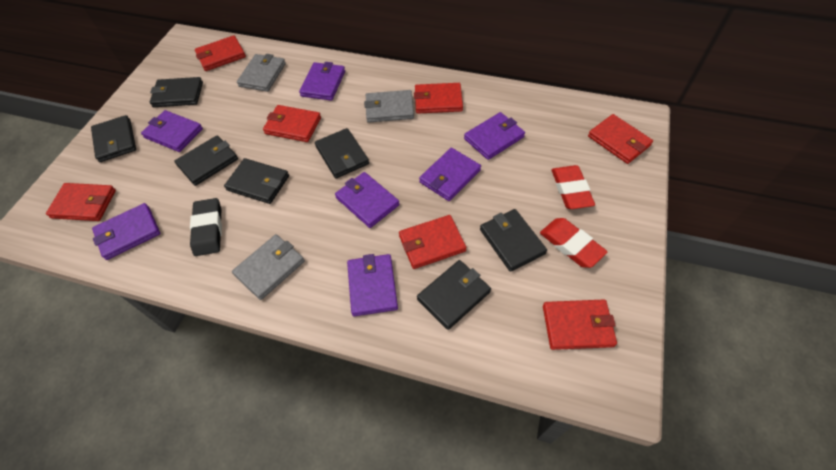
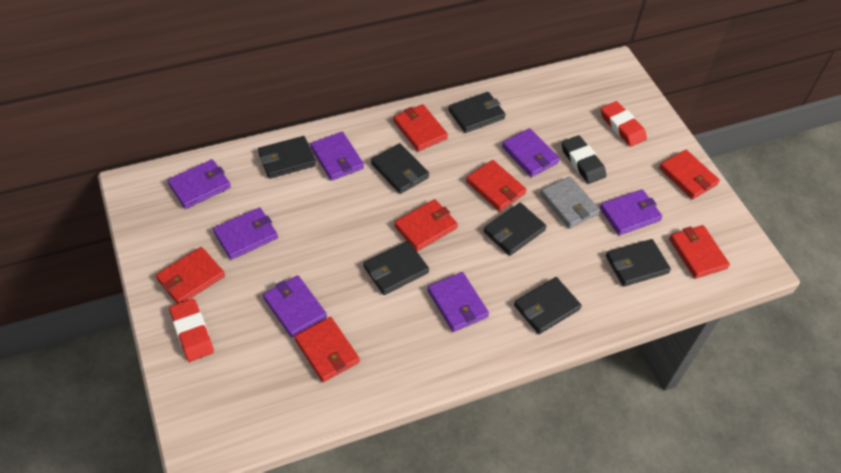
grey wallet: 3 -> 1

